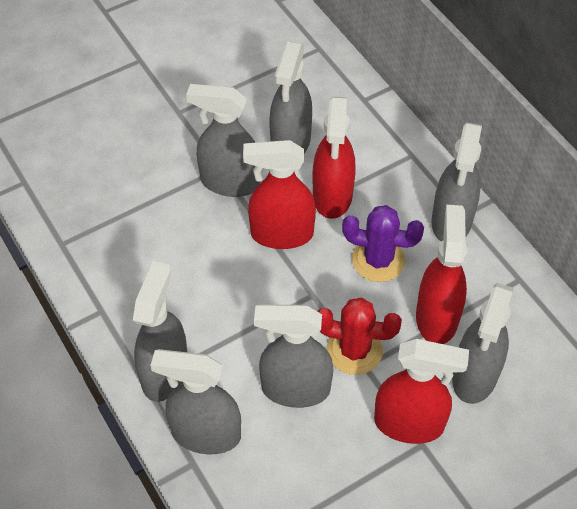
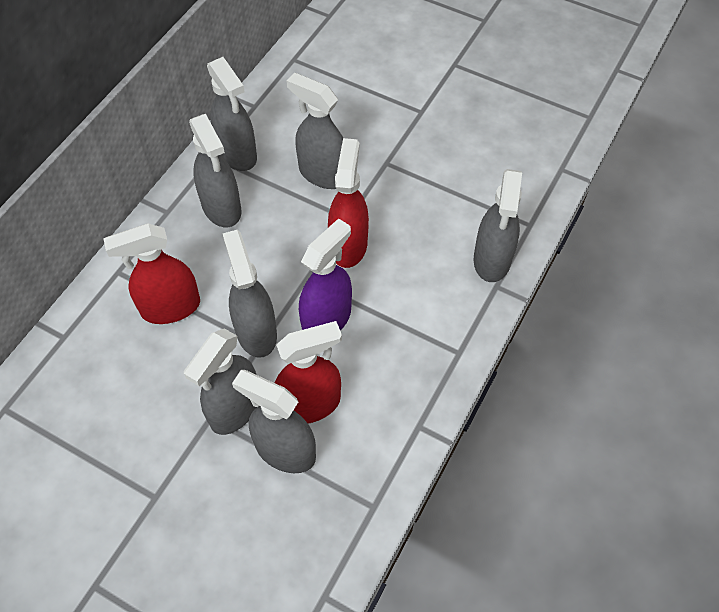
purple cactus: 1 -> 0
purple spray bottle: 0 -> 1
red cactus: 1 -> 0
red spray bottle: 4 -> 3

